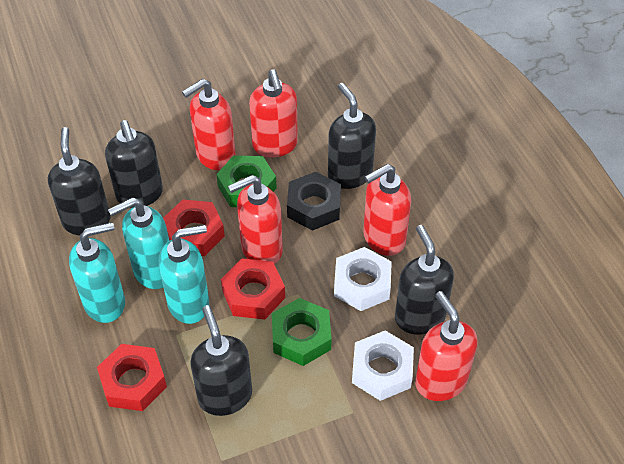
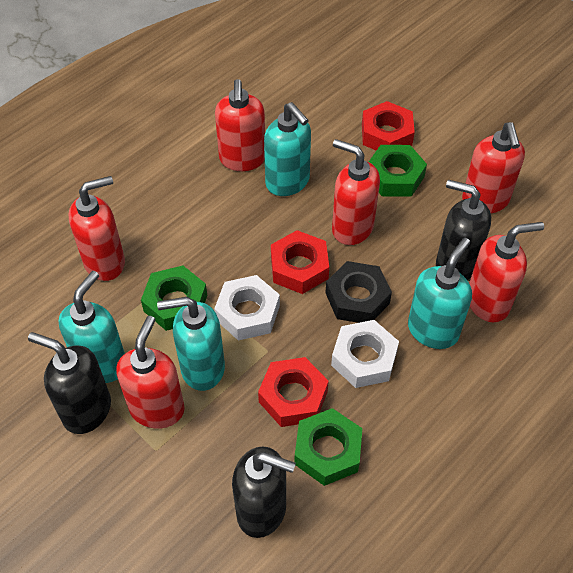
black soap dispenser: 5 -> 3
green nut: 2 -> 3
red soap dispenser: 5 -> 6
turquoise soap dispenser: 3 -> 4

